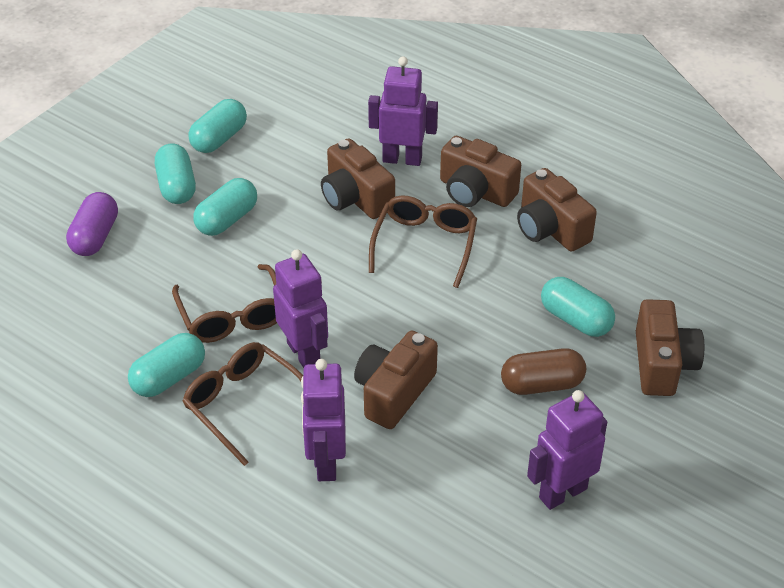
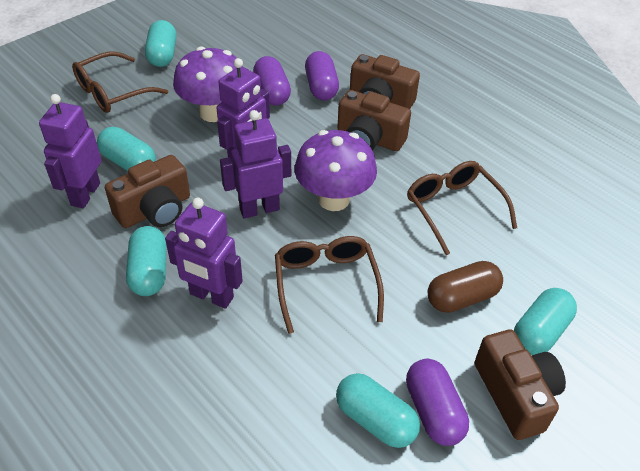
brown camera: 5 -> 4
purple capsule: 1 -> 3
purple mushroom: 0 -> 2

